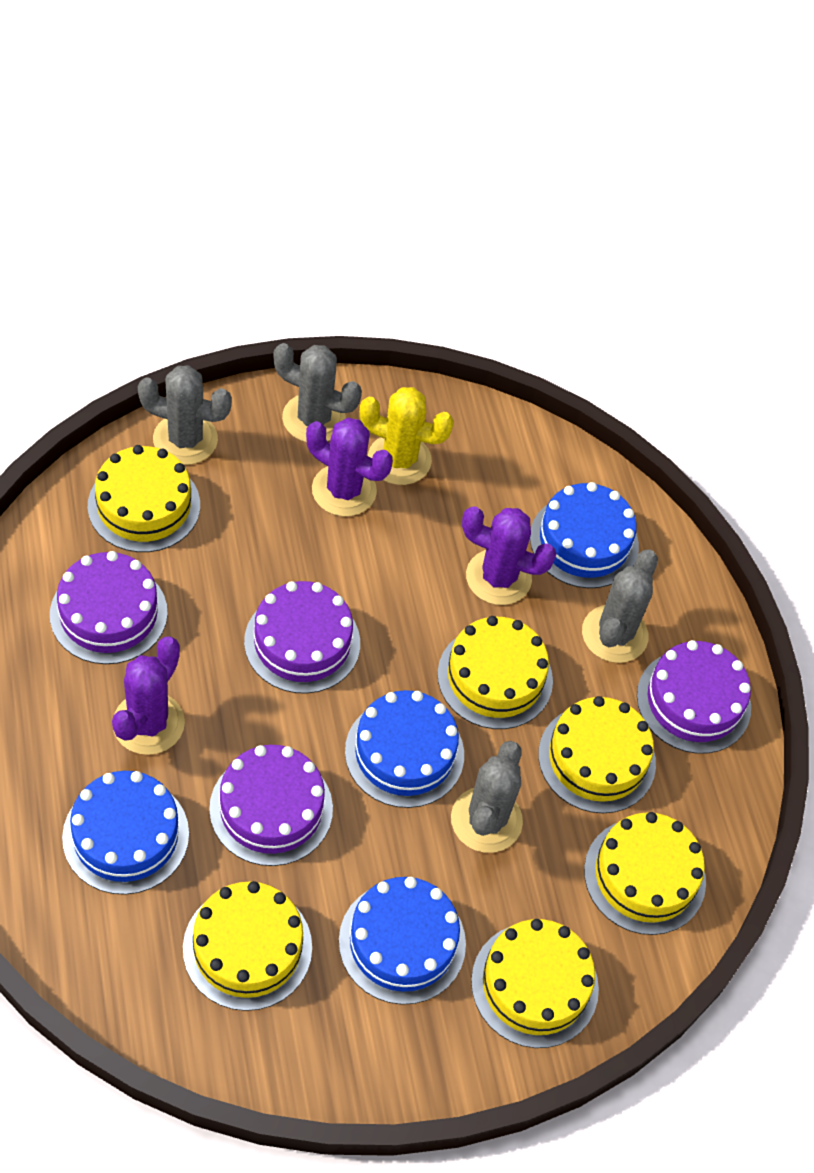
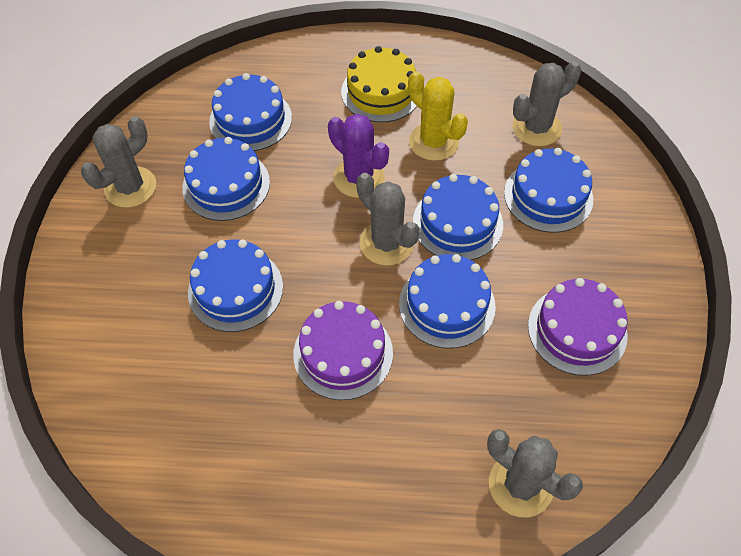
blue cake: 4 -> 6
purple cactus: 3 -> 1
purple cake: 4 -> 2
yellow cake: 6 -> 1

